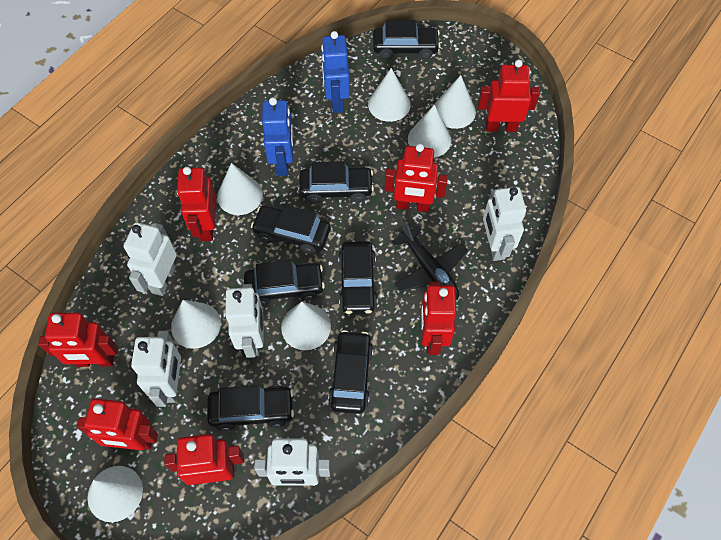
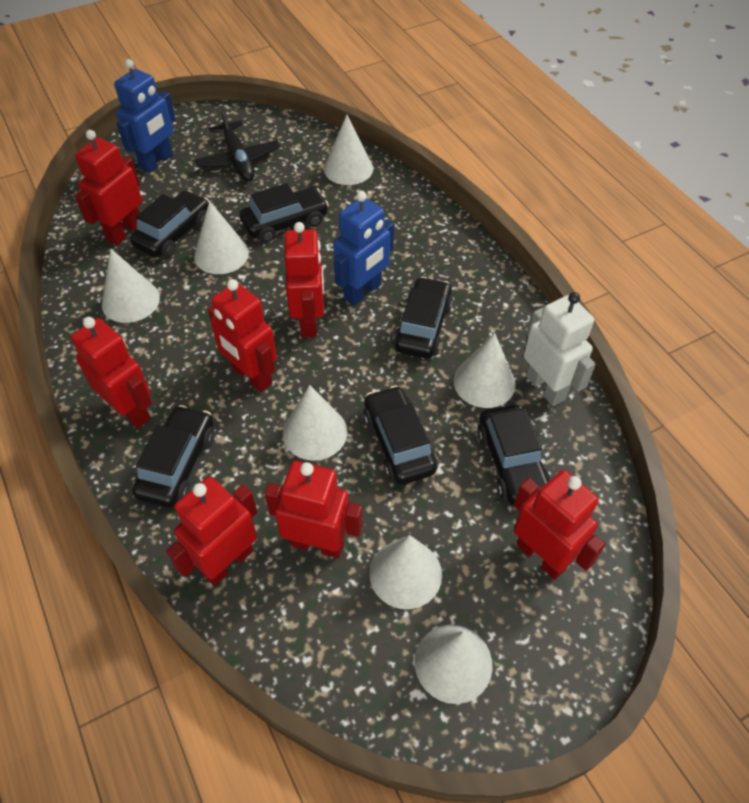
black car: 7 -> 6
white robot: 5 -> 1

